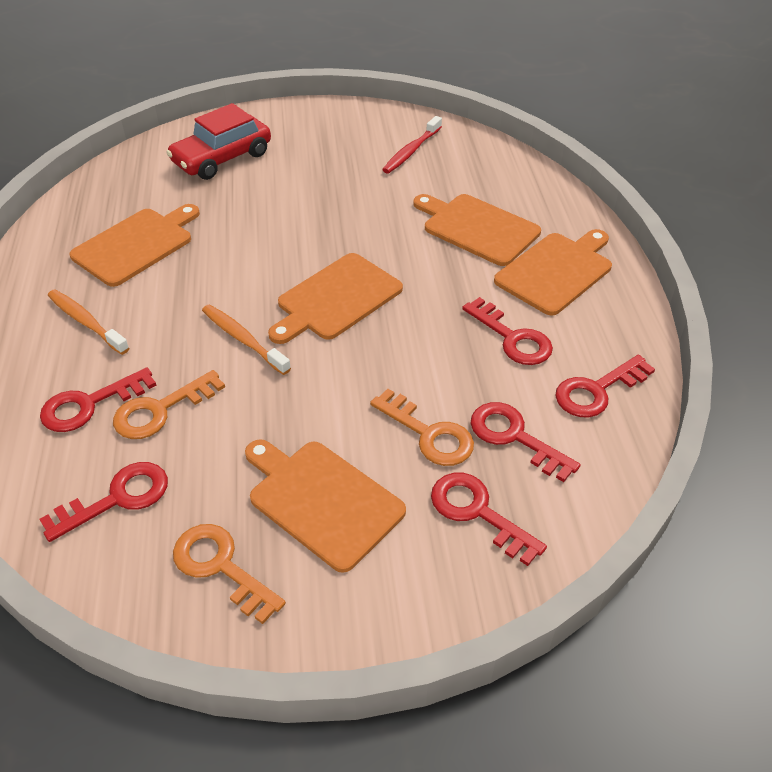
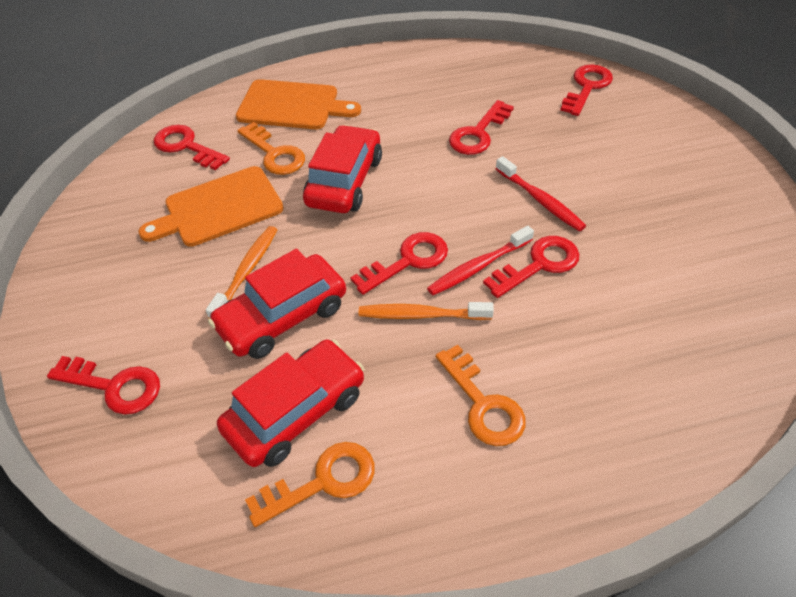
orange cutting board: 5 -> 2
red car: 1 -> 3
red toothbrush: 1 -> 2

